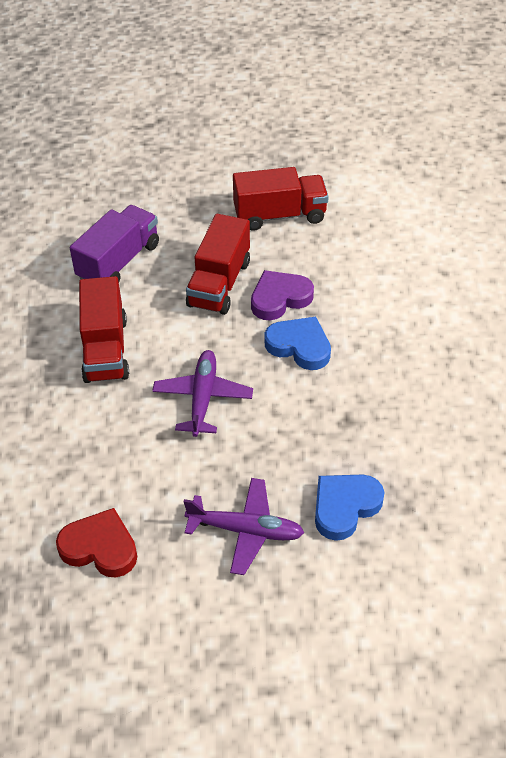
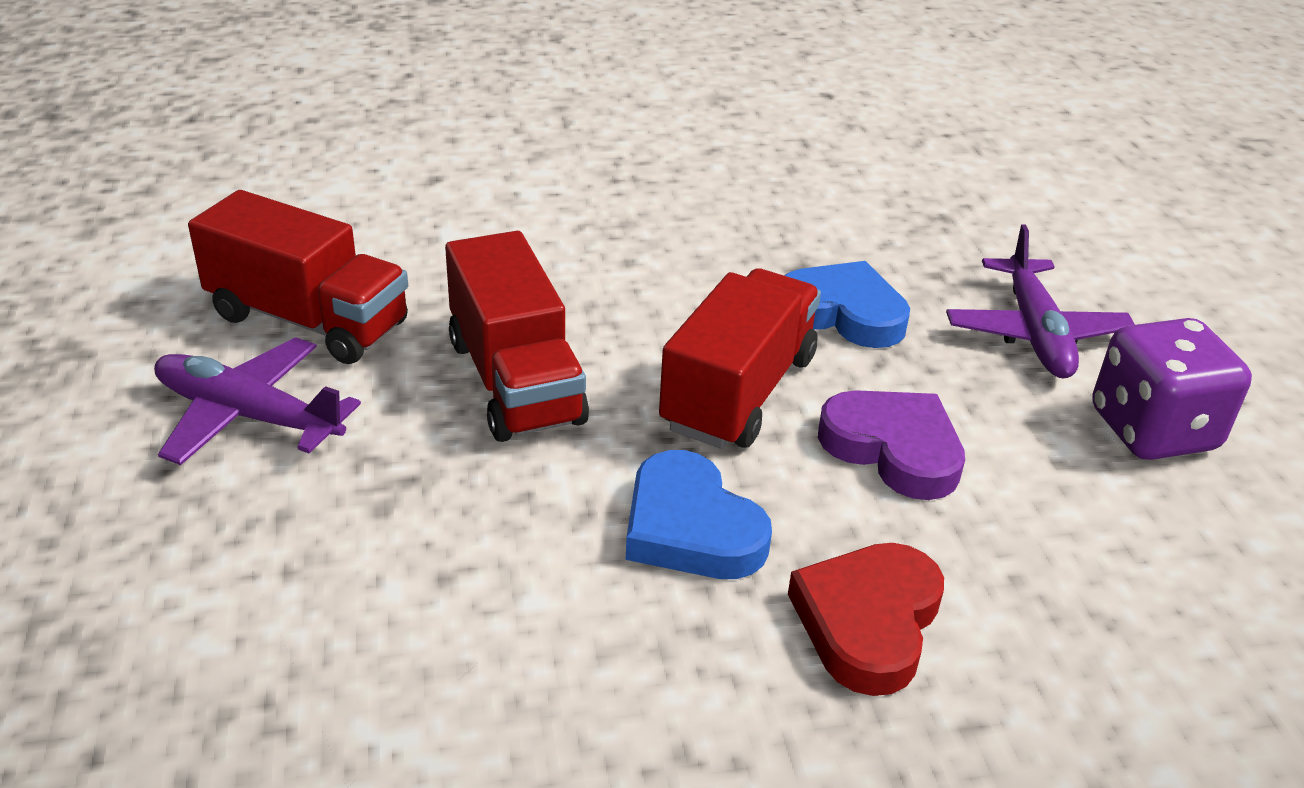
purple dice: 0 -> 1
purple truck: 1 -> 0

